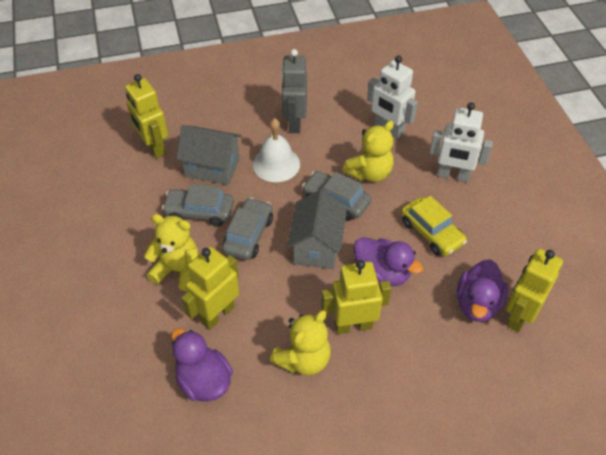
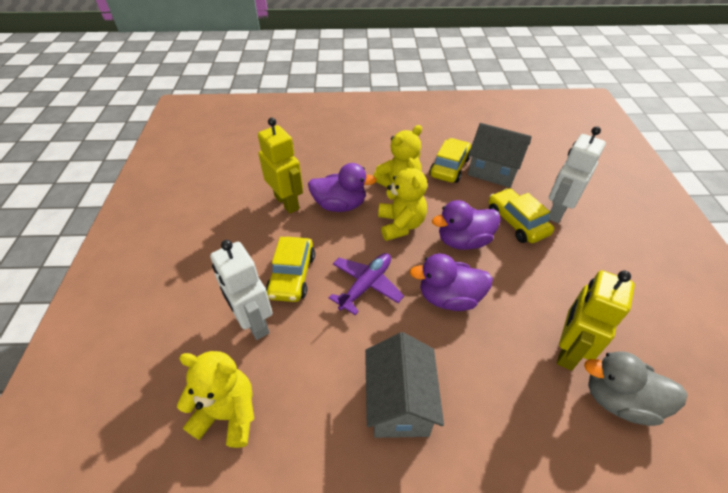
grey car: 3 -> 0
grey duck: 0 -> 1
grey robot: 1 -> 0
purple plane: 0 -> 1
white bell: 1 -> 0
yellow car: 1 -> 3
yellow robot: 4 -> 2

